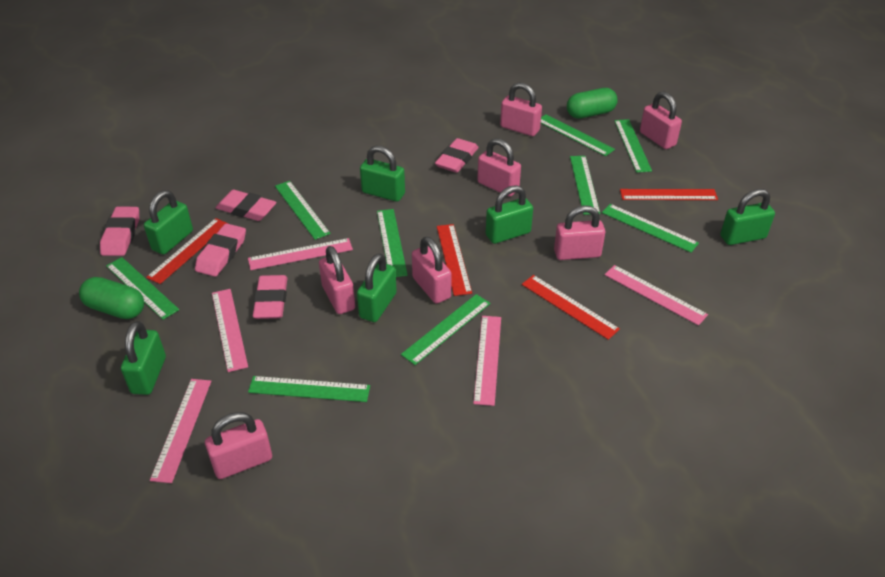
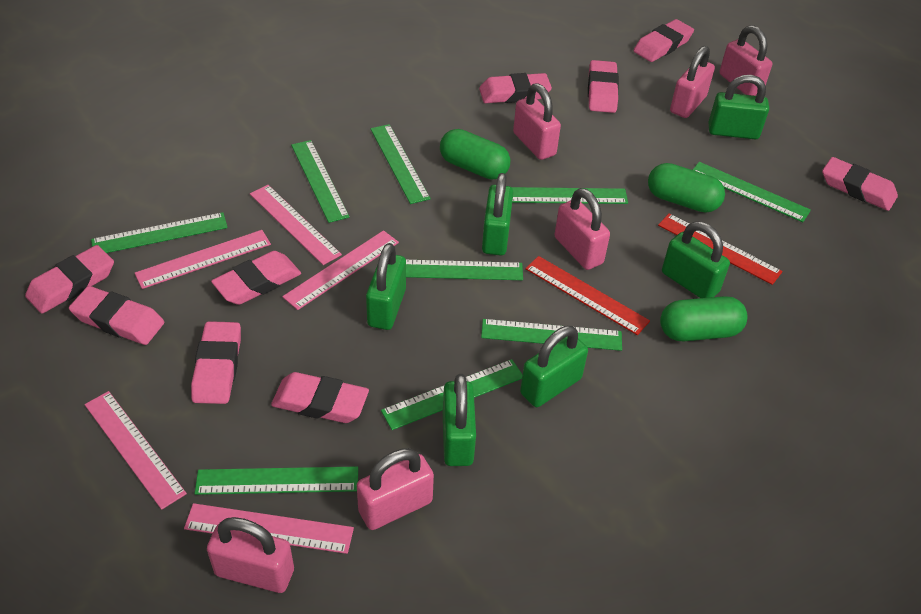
green capsule: 2 -> 3
pink eraser: 5 -> 9
pink padlock: 7 -> 6
red ruler: 4 -> 2

